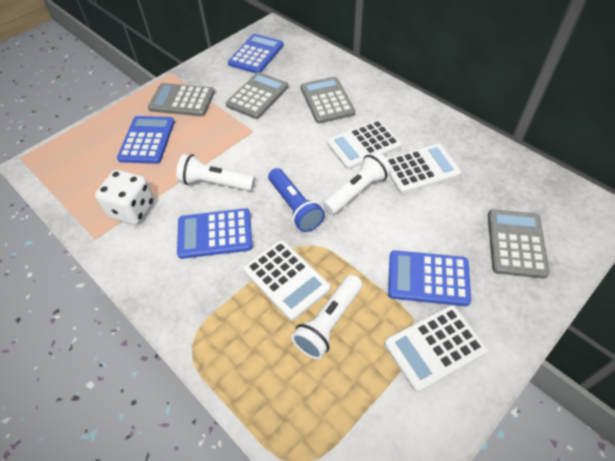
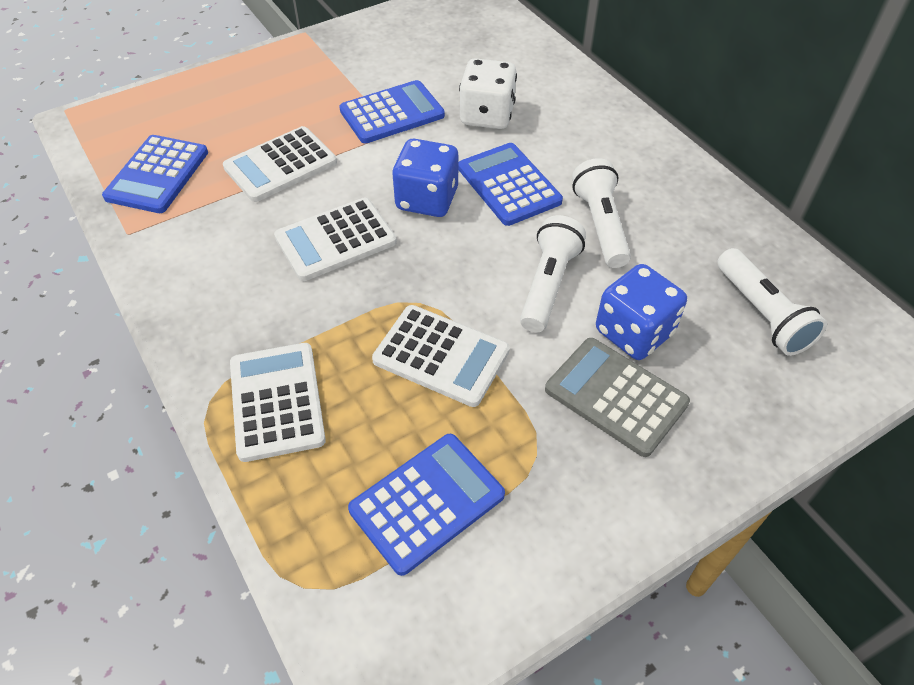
blue dice: 0 -> 2
blue flashlight: 1 -> 0
grey calculator: 4 -> 1

